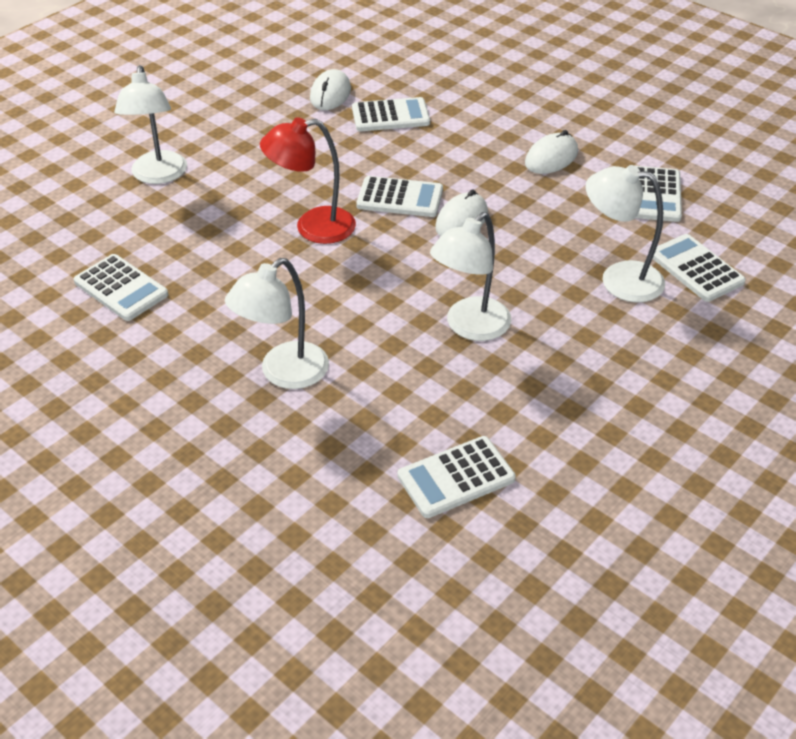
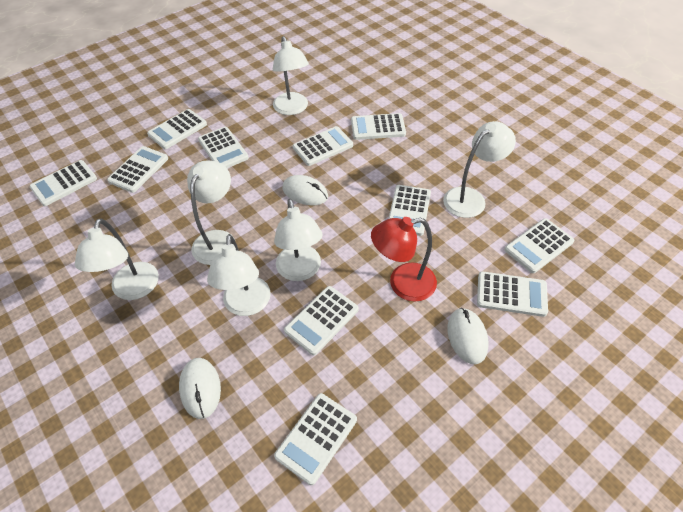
white calculator: 6 -> 11
white lamp: 4 -> 6

